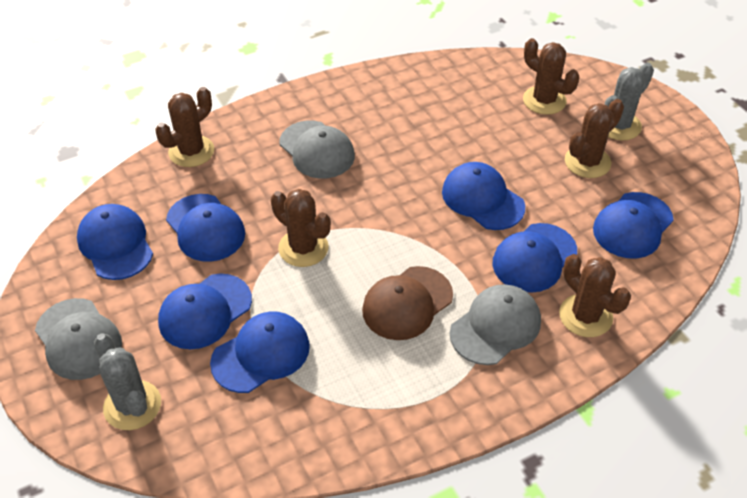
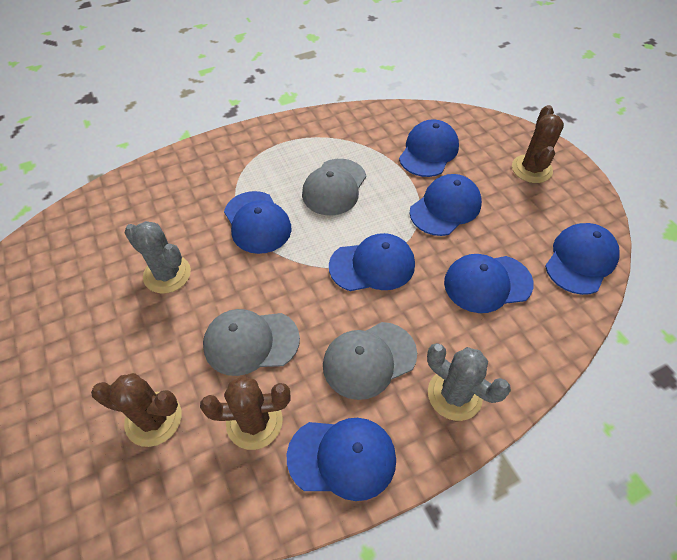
brown cactus: 5 -> 3
brown cap: 1 -> 0

